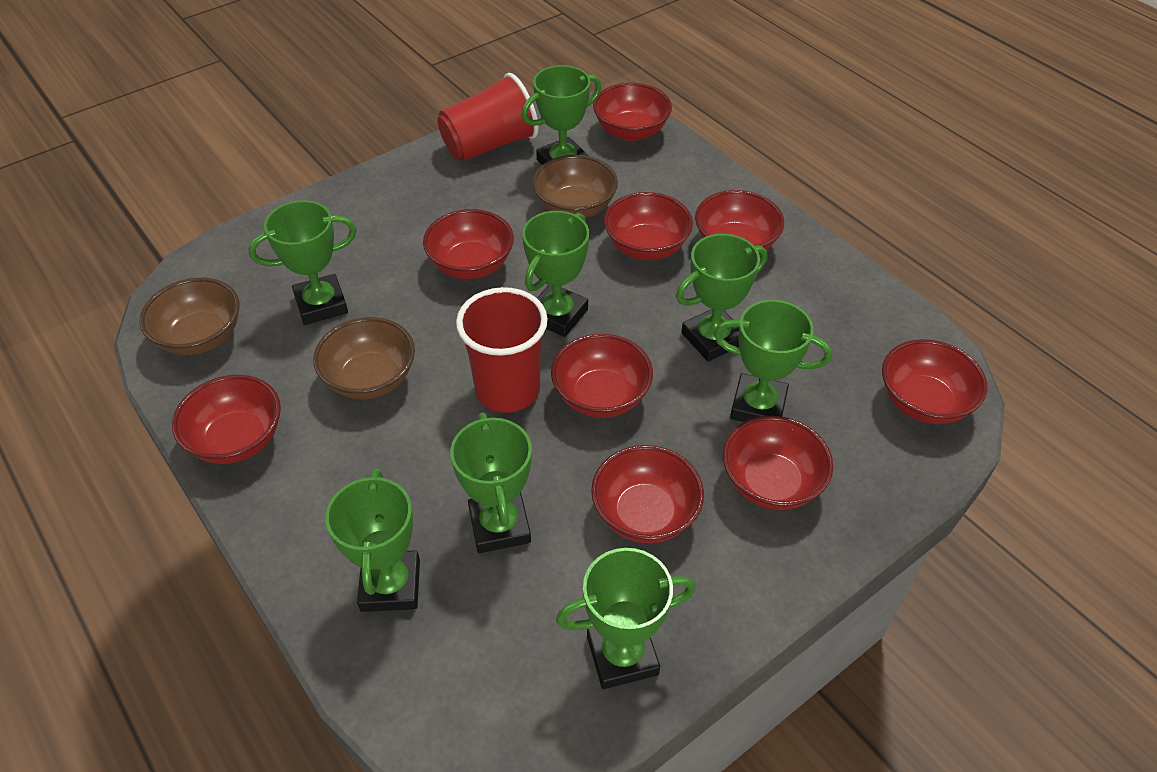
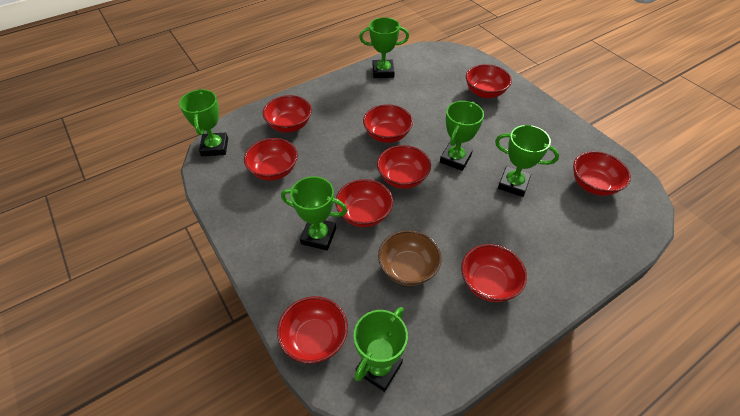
brown bowl: 3 -> 1
green trophy: 8 -> 6
red cup: 2 -> 0

